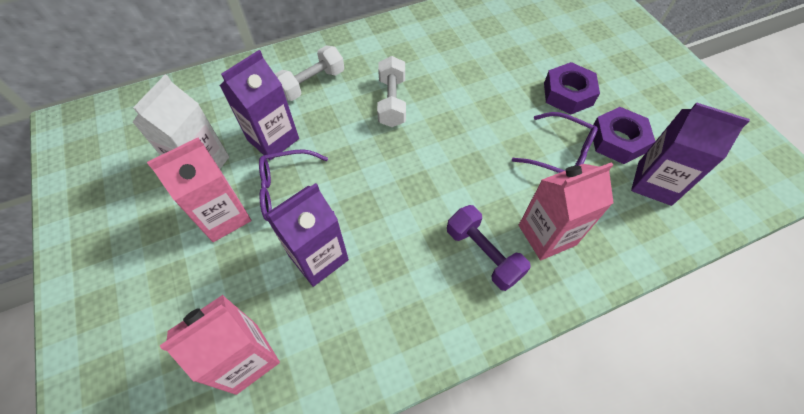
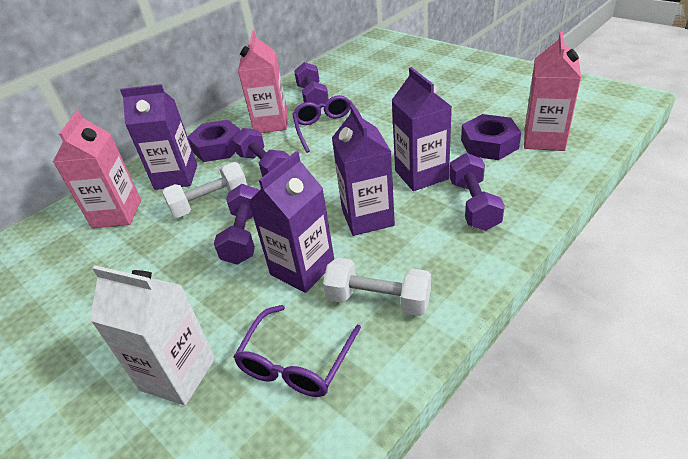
purple carton: 3 -> 4
purple dumbbell: 1 -> 4

